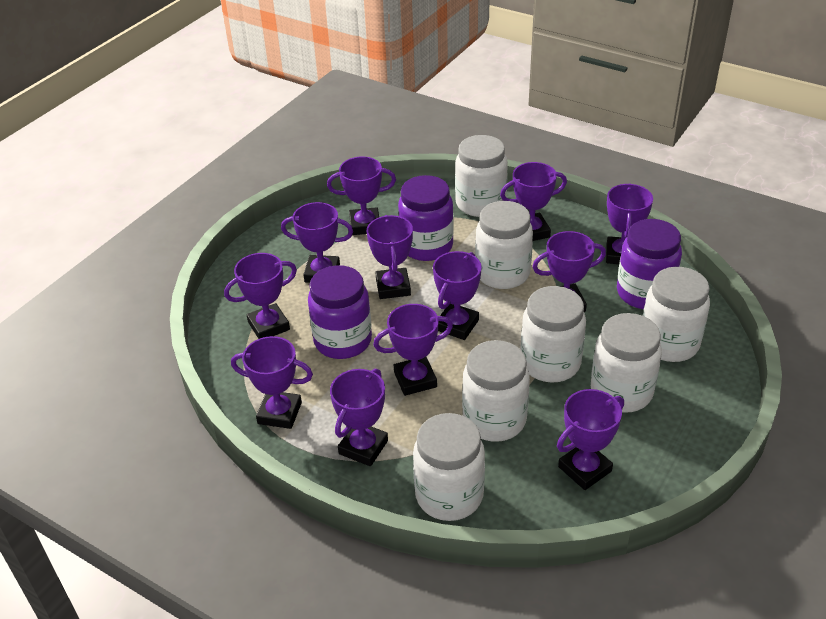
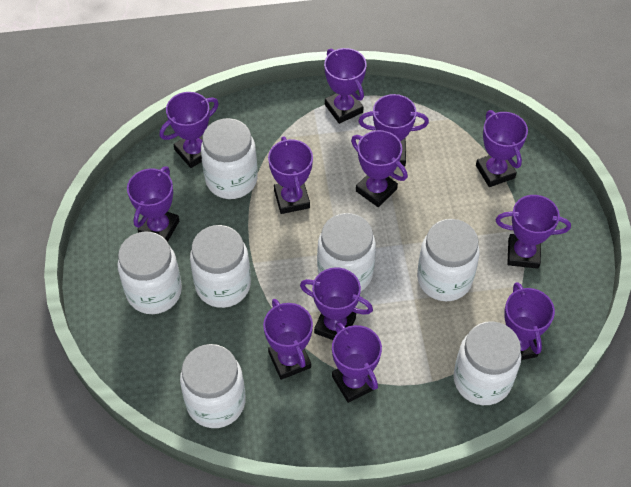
purple jar: 3 -> 0

